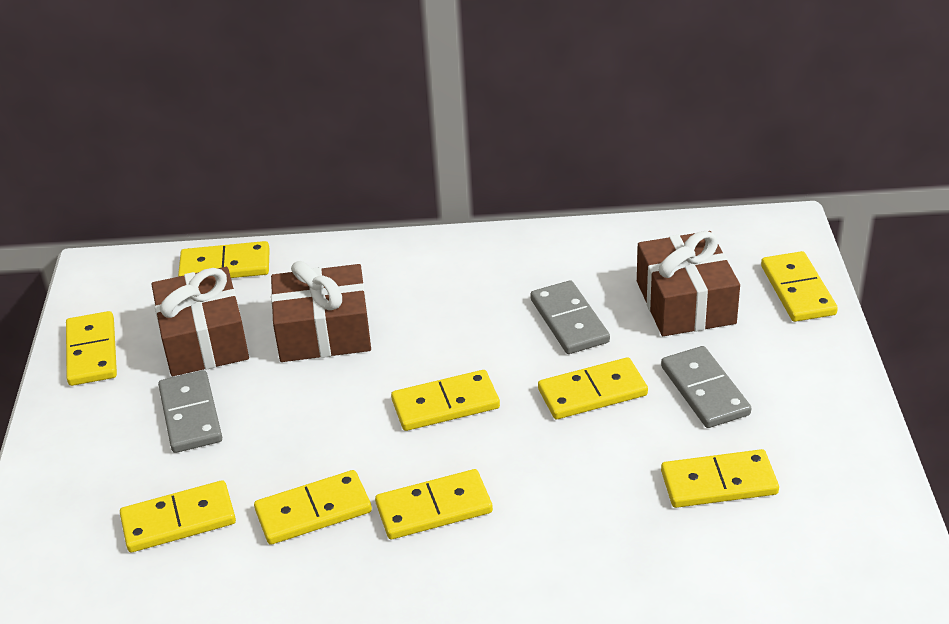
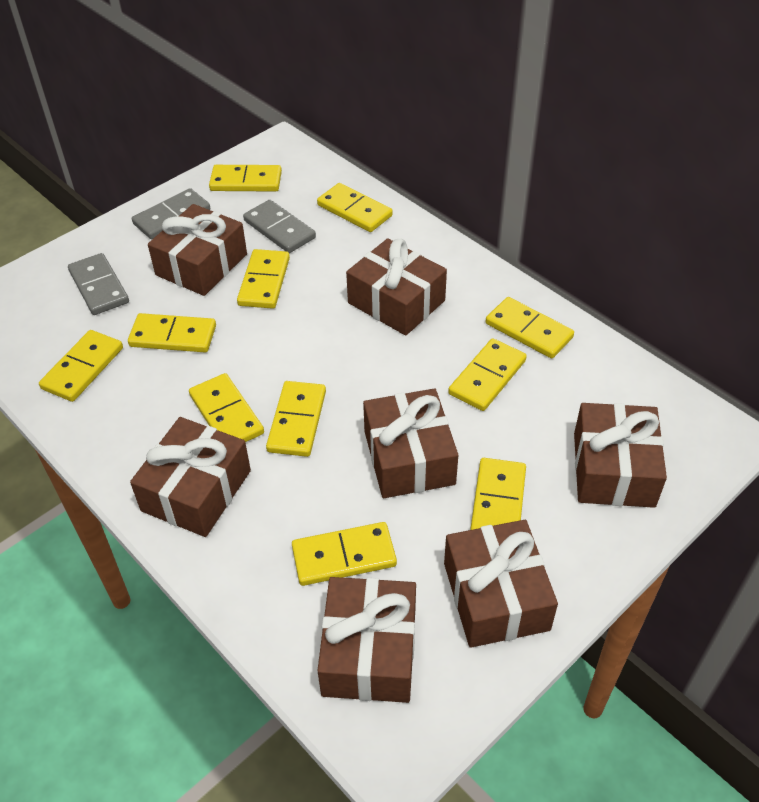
brown gift: 3 -> 7
yellow domino: 9 -> 11

